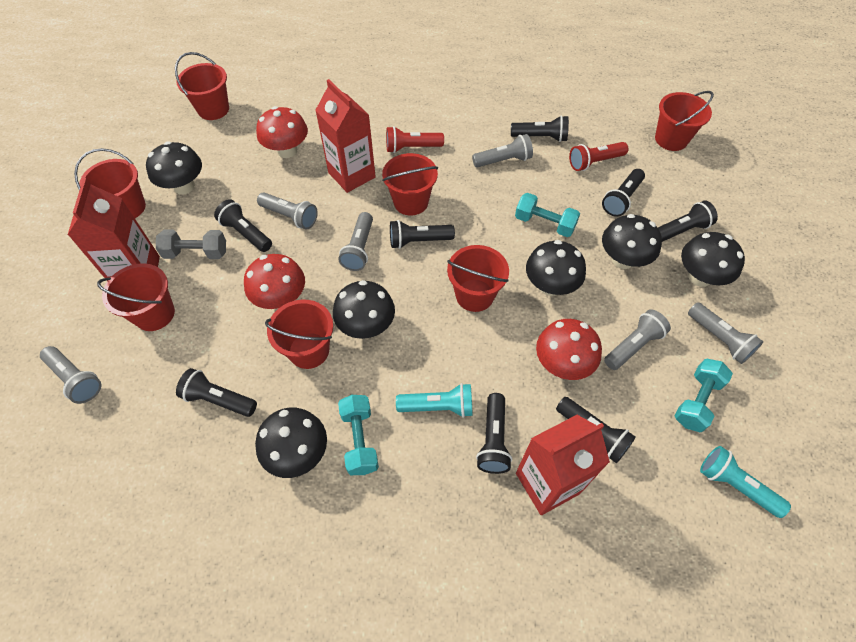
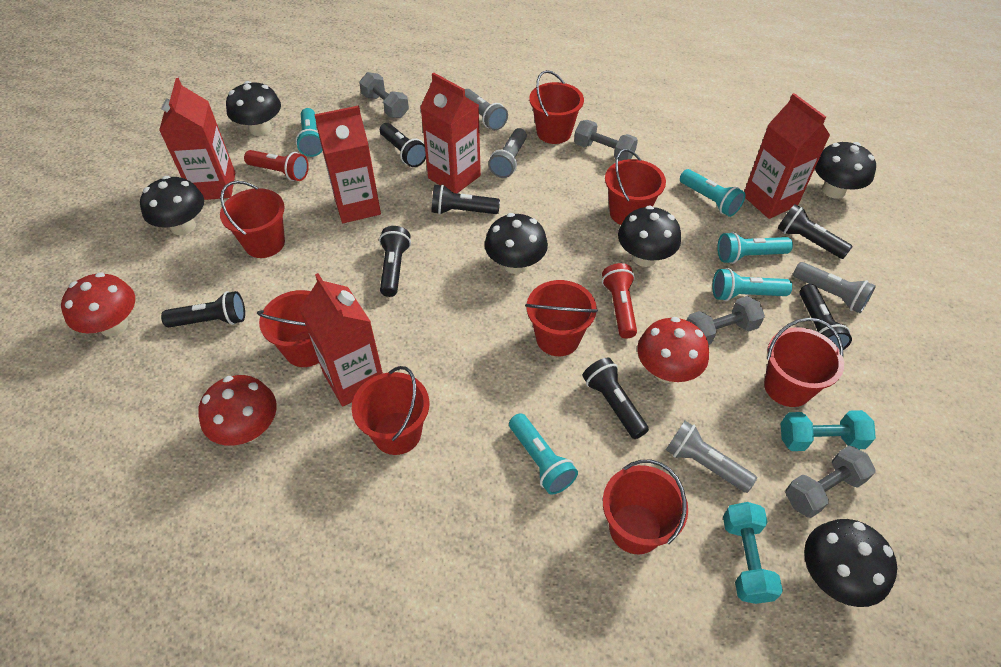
black flashlight: 8 -> 7
grey dumbbell: 1 -> 4
grey flashlight: 6 -> 4
red bucket: 7 -> 8
red carton: 3 -> 5
turquoise dumbbell: 3 -> 2
turquoise flashlight: 2 -> 5

